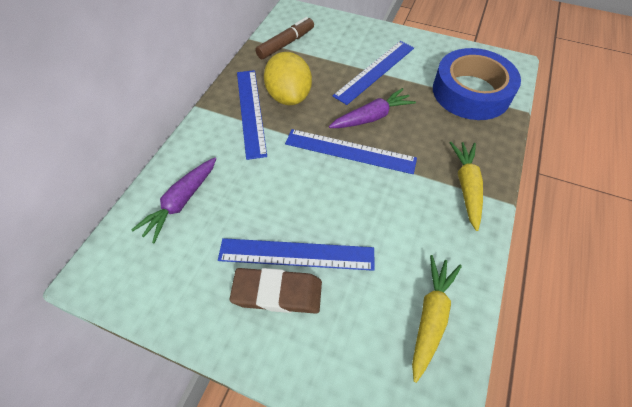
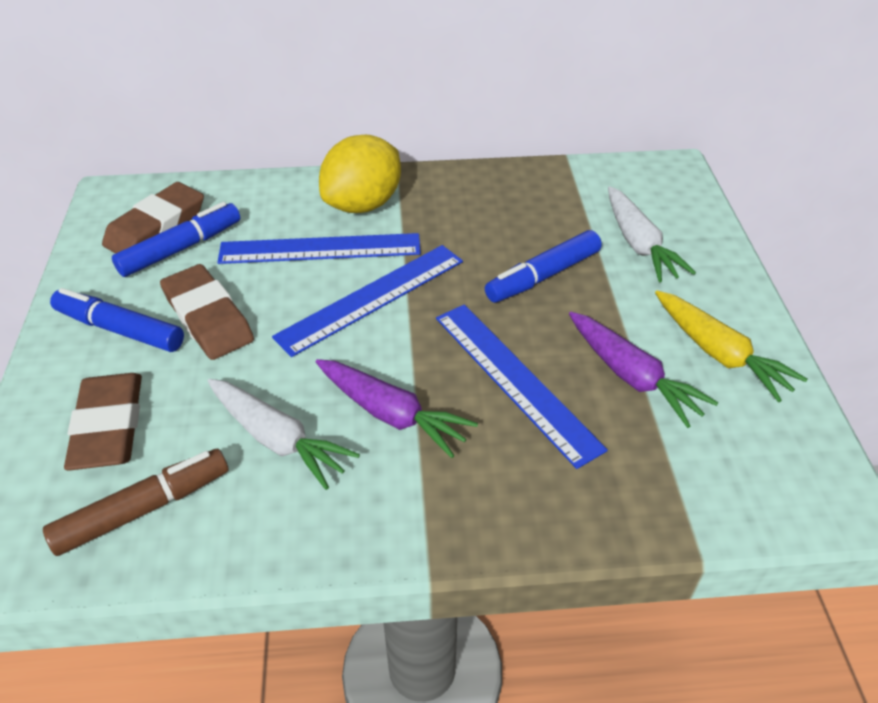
blue marker: 0 -> 3
blue ruler: 4 -> 3
blue tape: 1 -> 0
brown eraser: 1 -> 3
white carrot: 0 -> 2
yellow carrot: 2 -> 1

